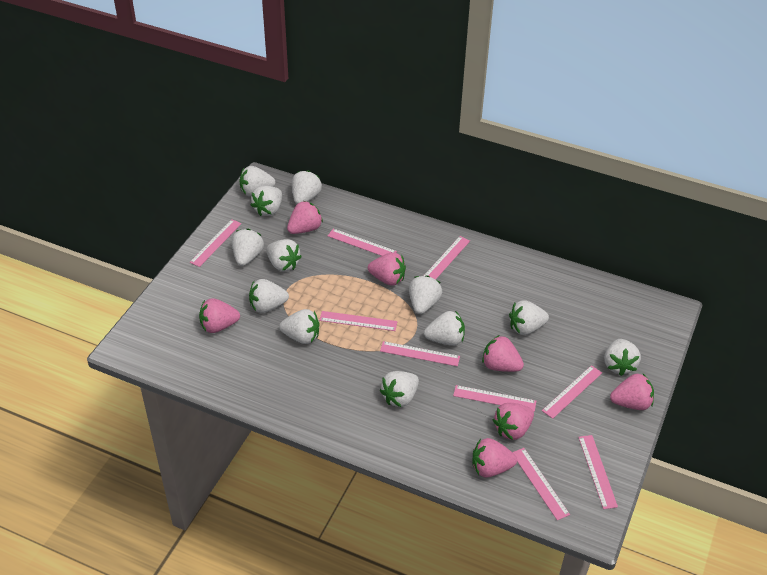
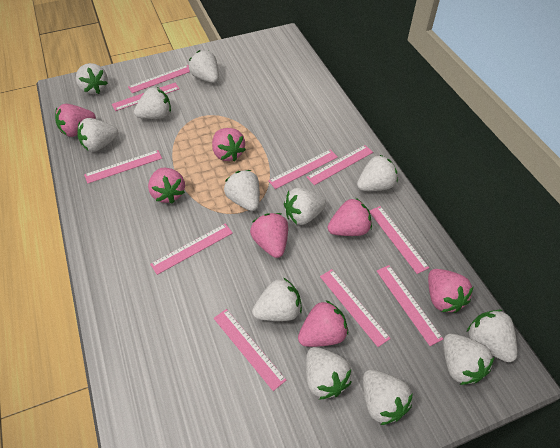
pink ruler: 9 -> 10

